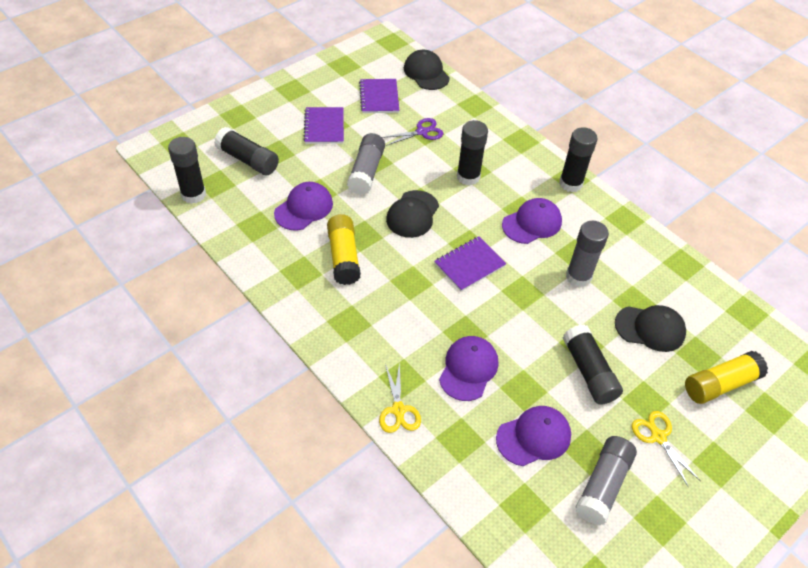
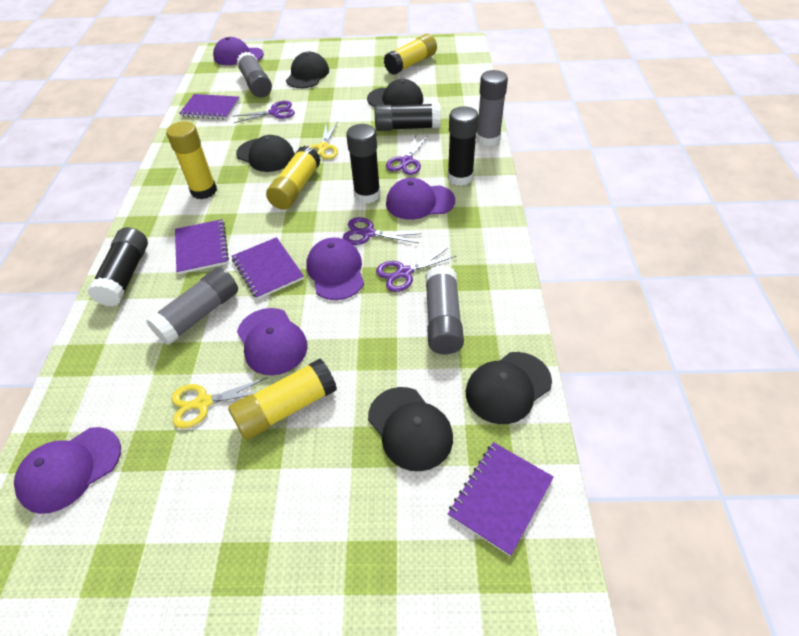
black cap: 3 -> 5
black glue stick: 5 -> 4
grey glue stick: 3 -> 4
purple cap: 4 -> 5
purple notebook: 3 -> 4
purple scissors: 1 -> 4
yellow glue stick: 2 -> 4

